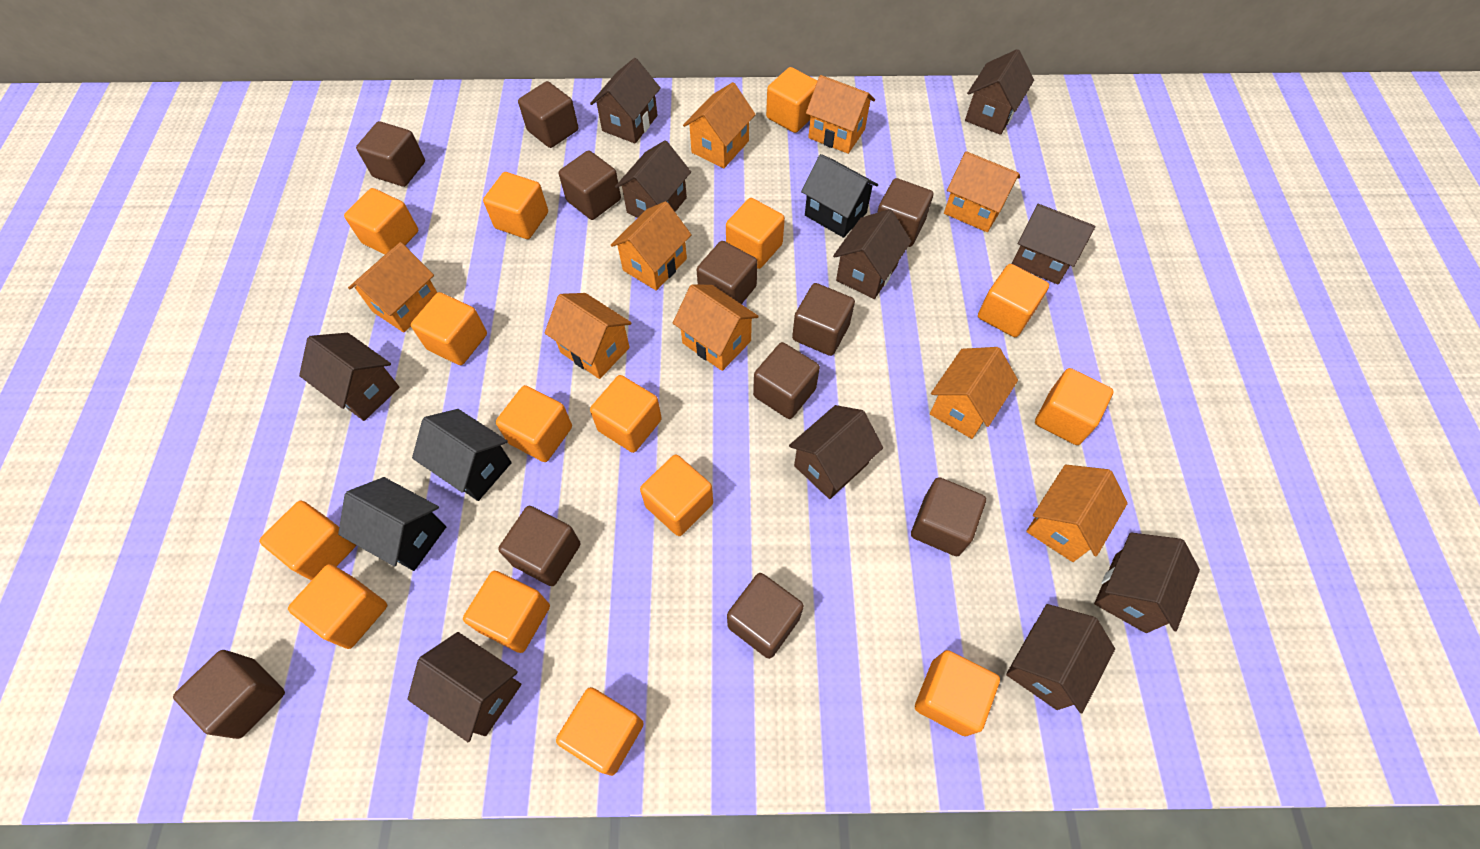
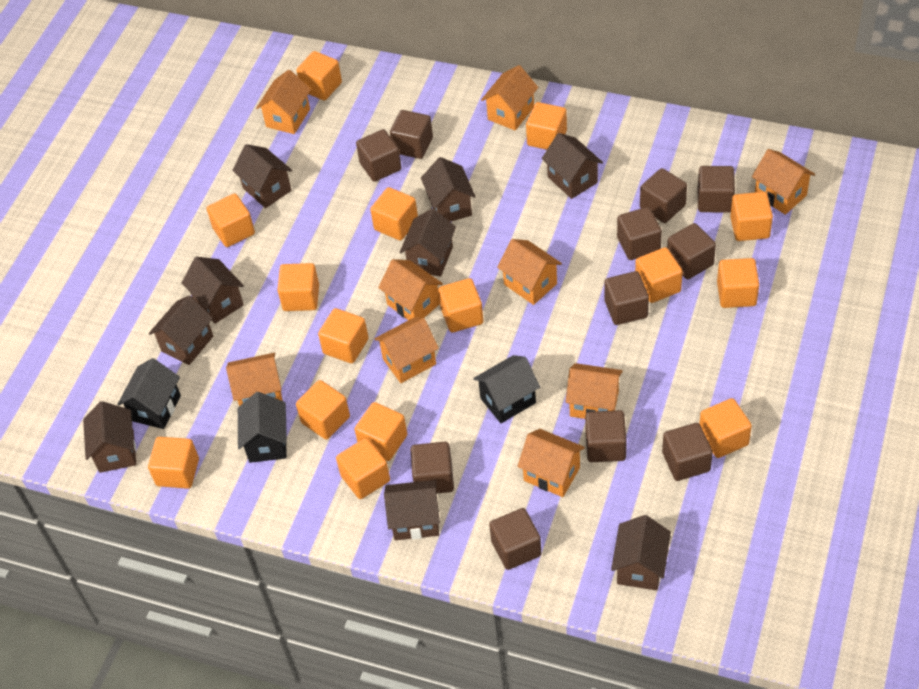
brown house: 10 -> 9

